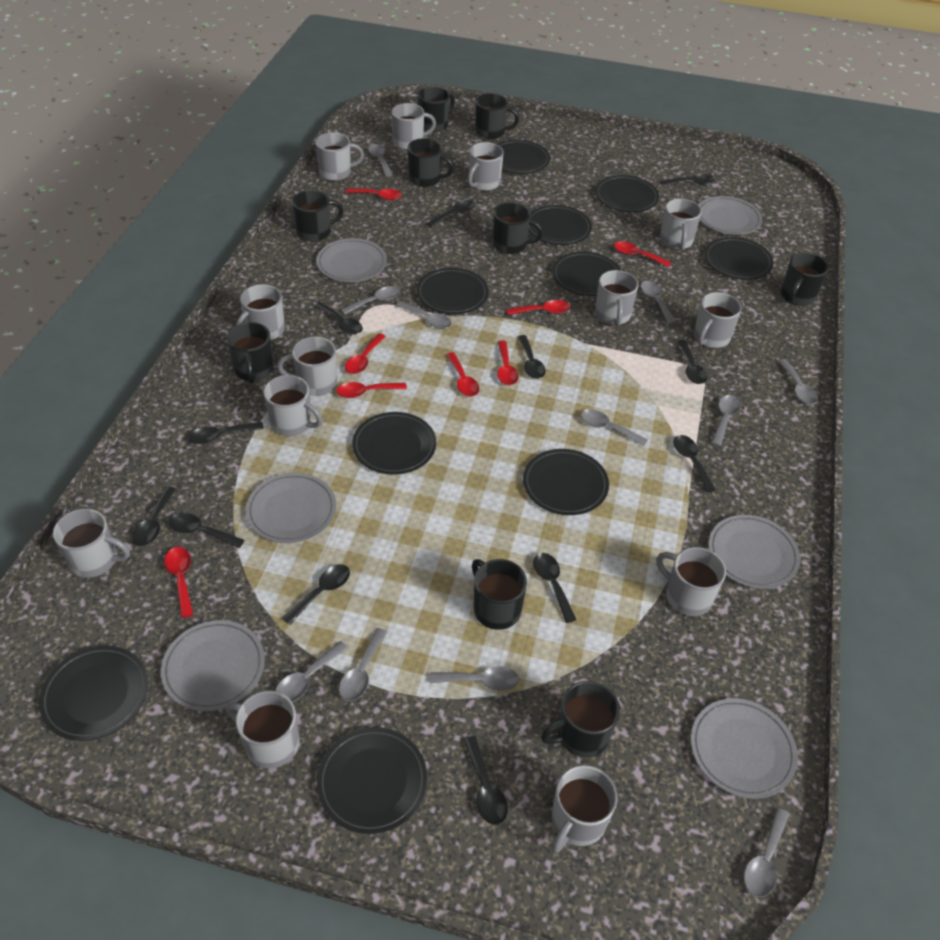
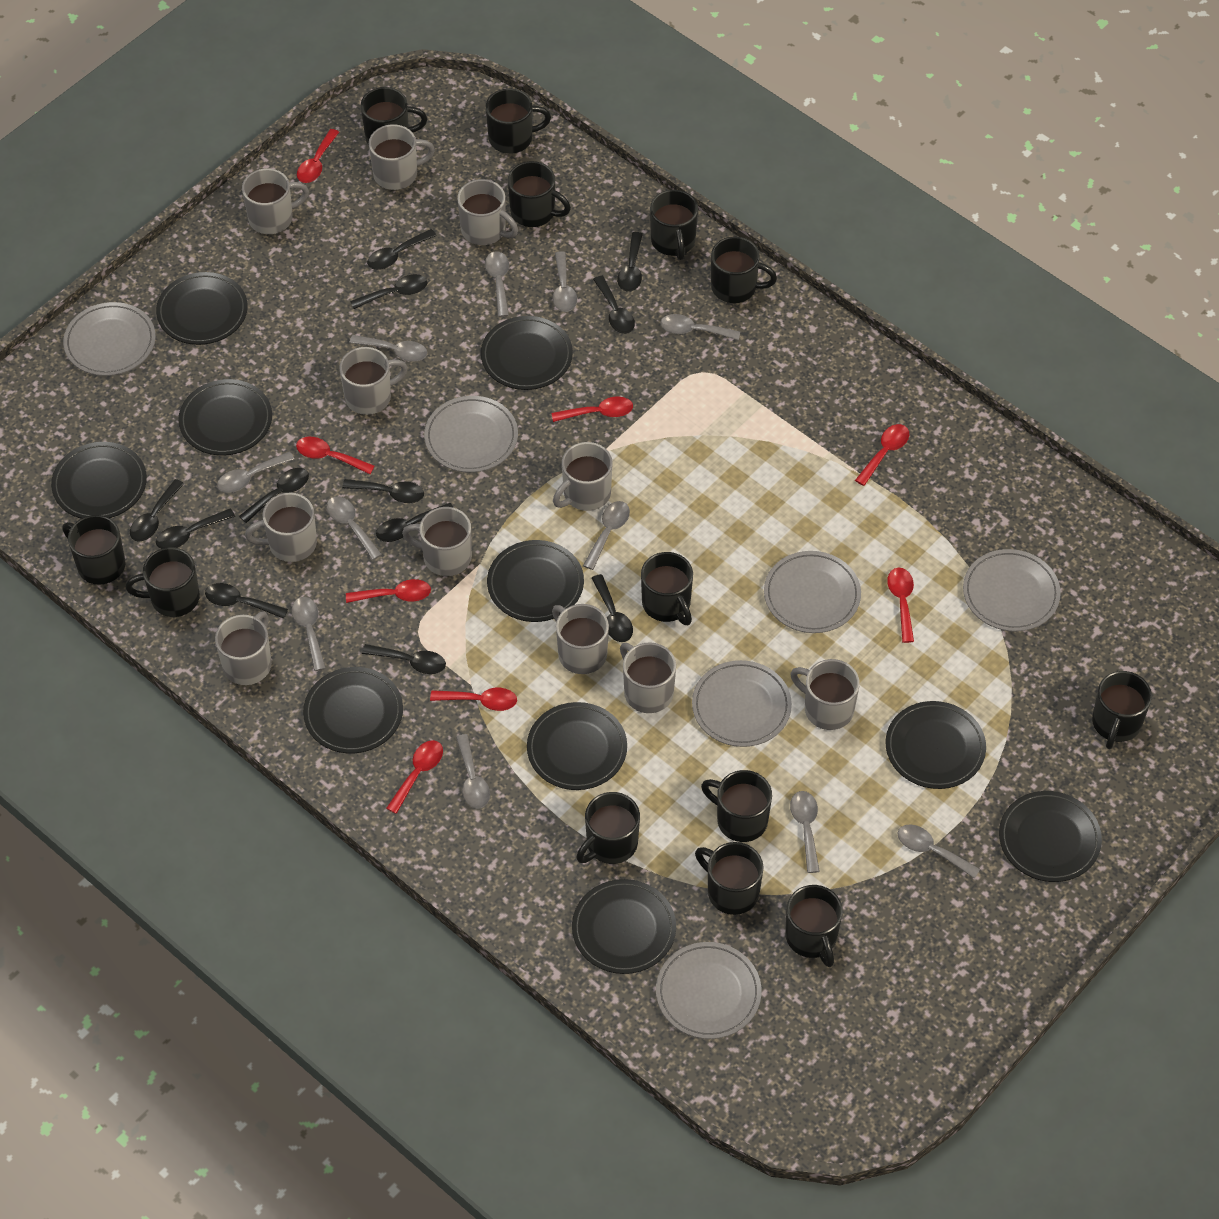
black mug: 9 -> 13
grey mug: 13 -> 11

